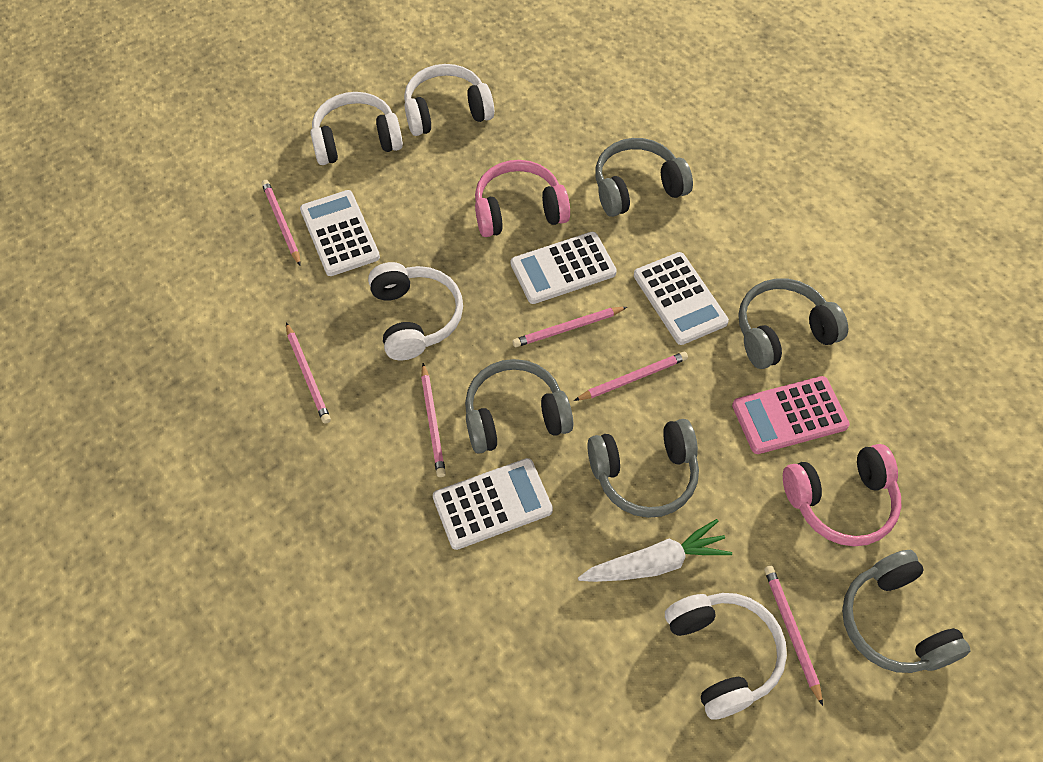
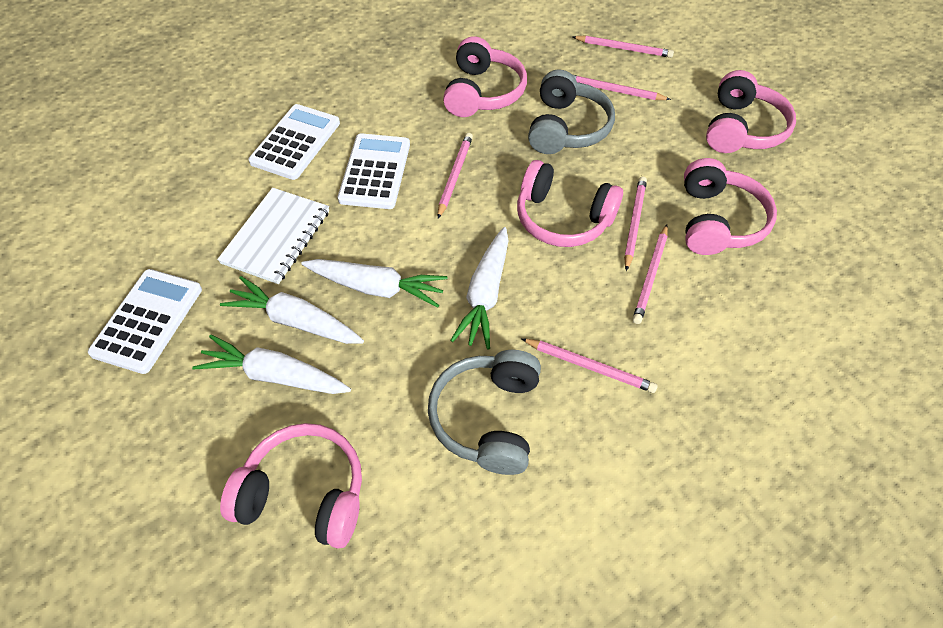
grey headphones: 5 -> 2
pink calculator: 1 -> 0
pink headphones: 2 -> 5
white calculator: 4 -> 3
white carrot: 1 -> 4
white headphones: 4 -> 0
white notebook: 0 -> 1

